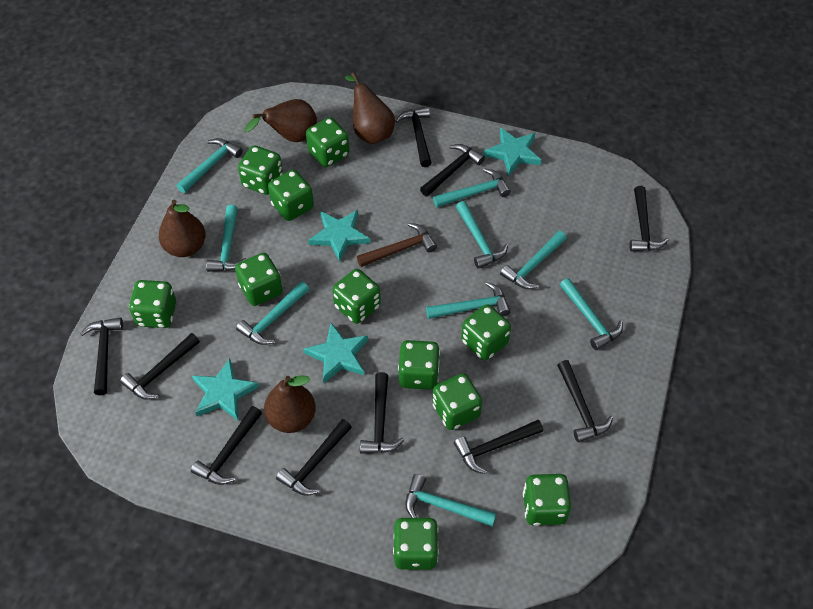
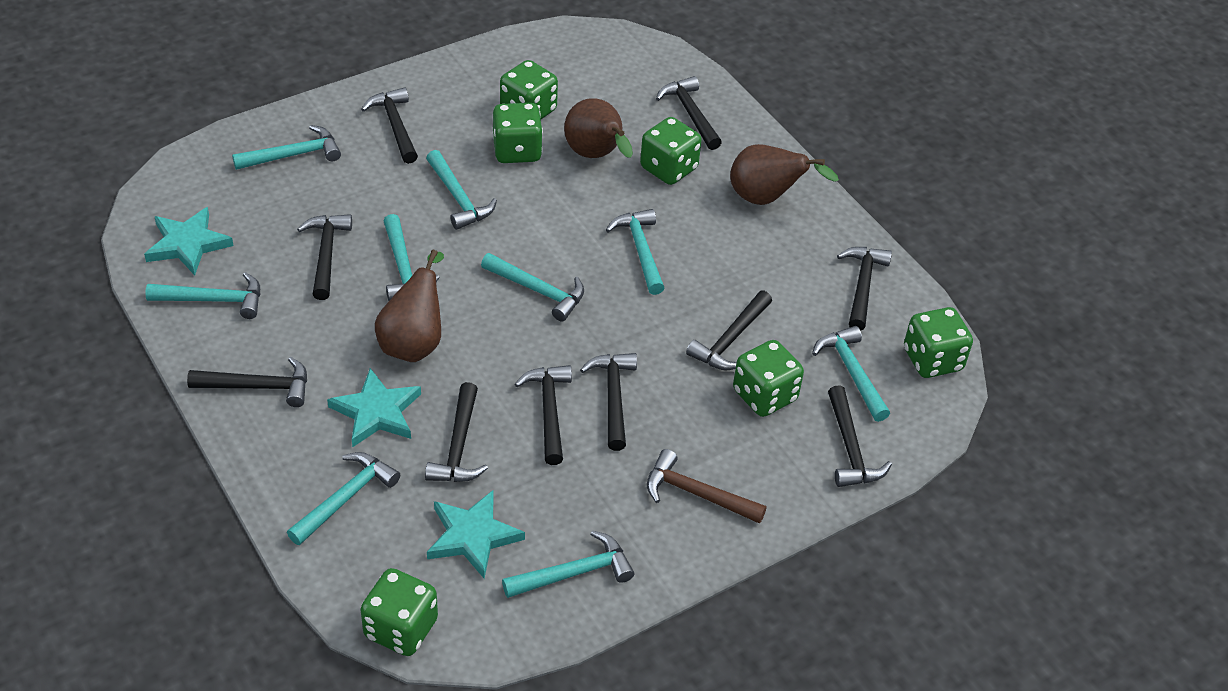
brown pear: 4 -> 3
green dice: 11 -> 6
turquoise star: 4 -> 3

